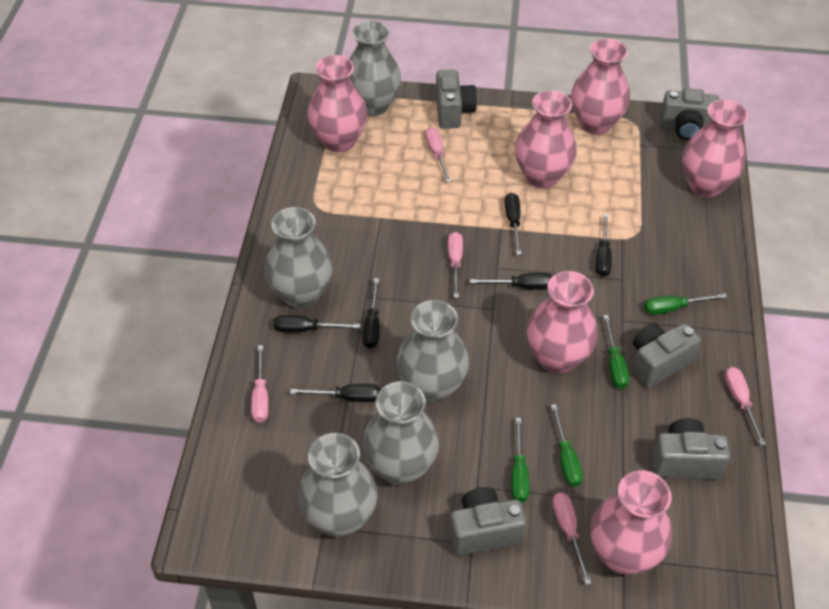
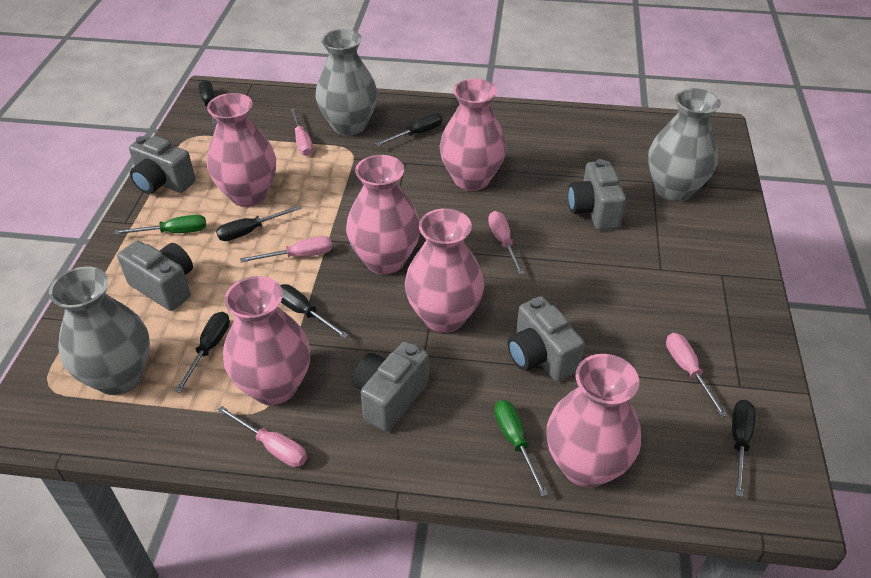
green screwdriver: 4 -> 2
grey vase: 5 -> 3

